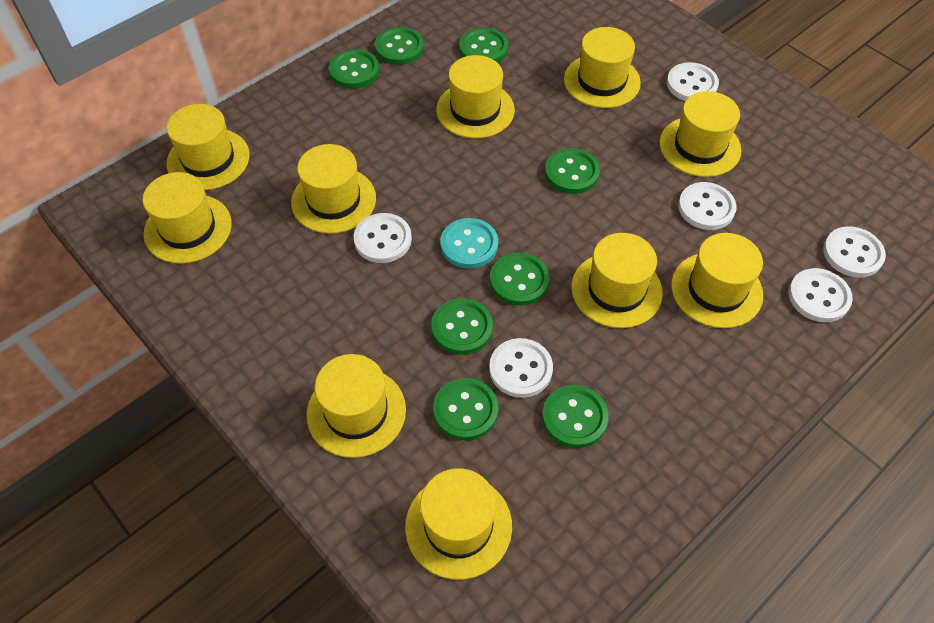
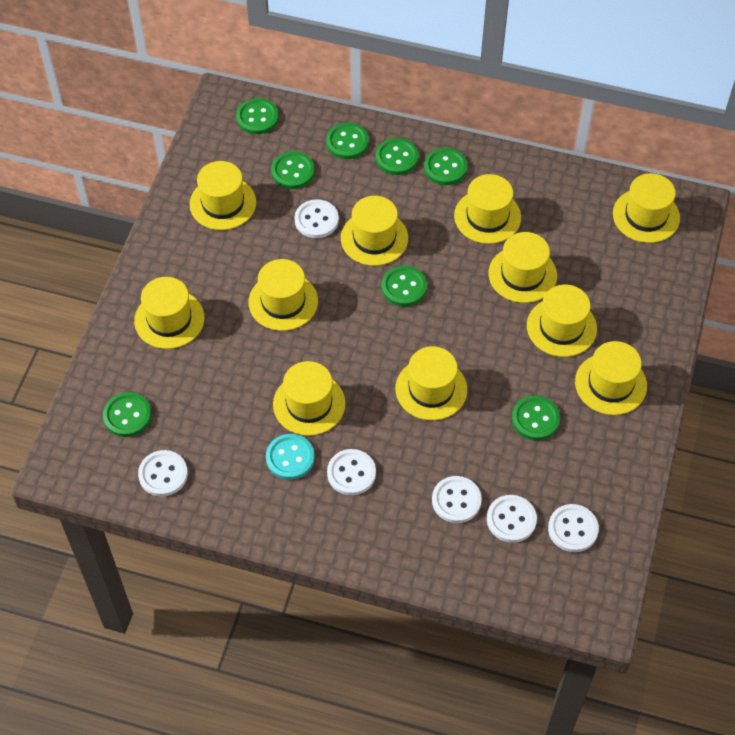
yellow hat: 10 -> 11

